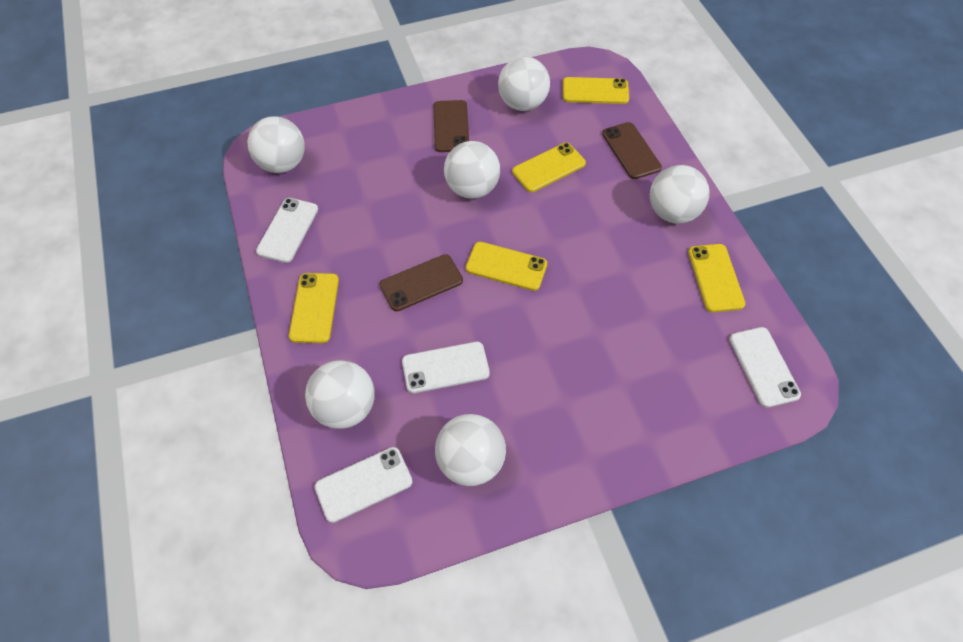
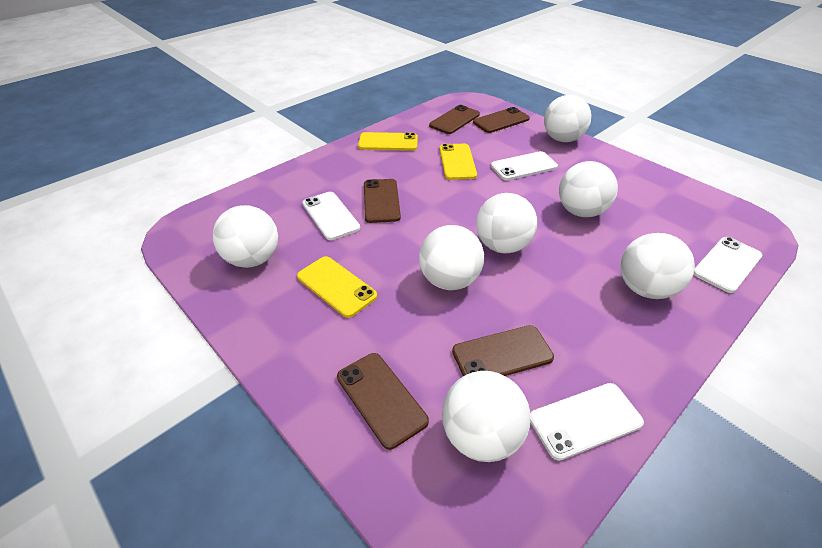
brown phone: 3 -> 5
white ball: 6 -> 7
yellow phone: 5 -> 3

